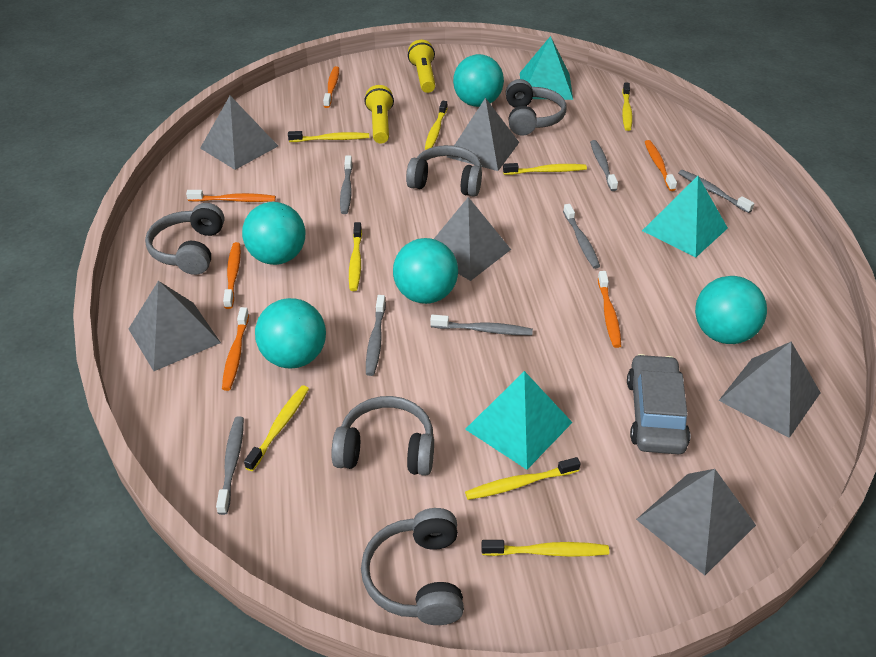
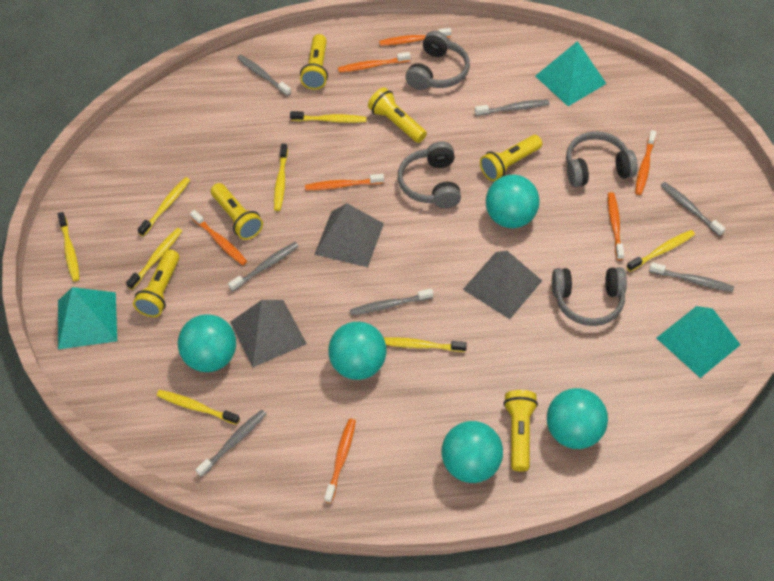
grey car: 1 -> 0
grey headphones: 5 -> 4
grey pyramid: 6 -> 3
orange toothbrush: 6 -> 7
yellow flashlight: 2 -> 6

